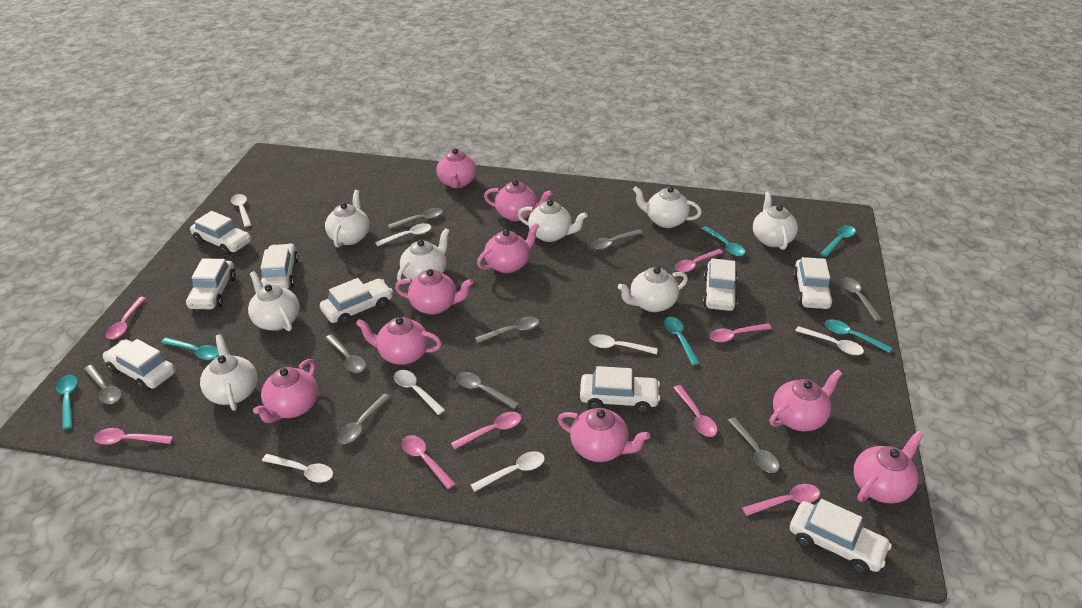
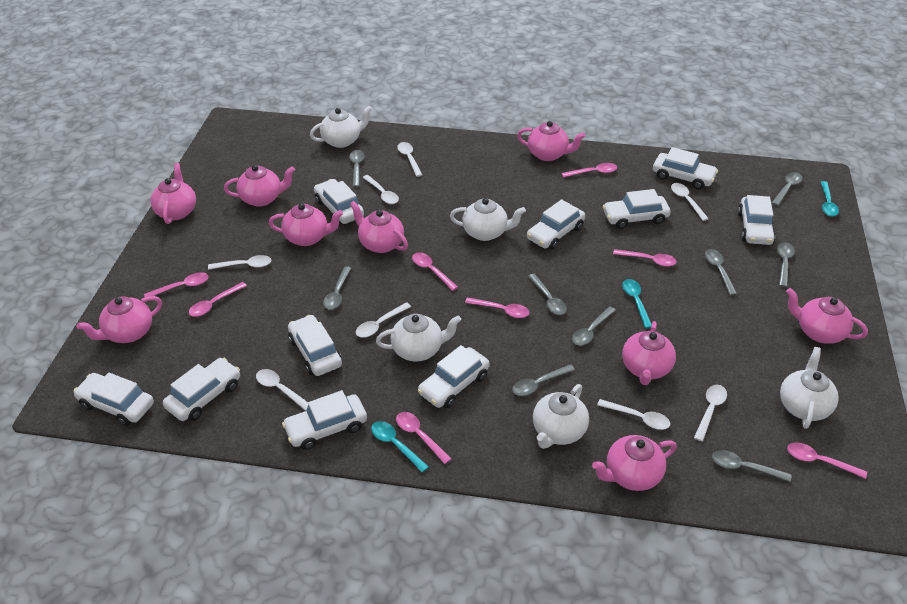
turquoise spoon: 6 -> 3
white car: 9 -> 10
white spoon: 7 -> 8
white teapot: 8 -> 5

